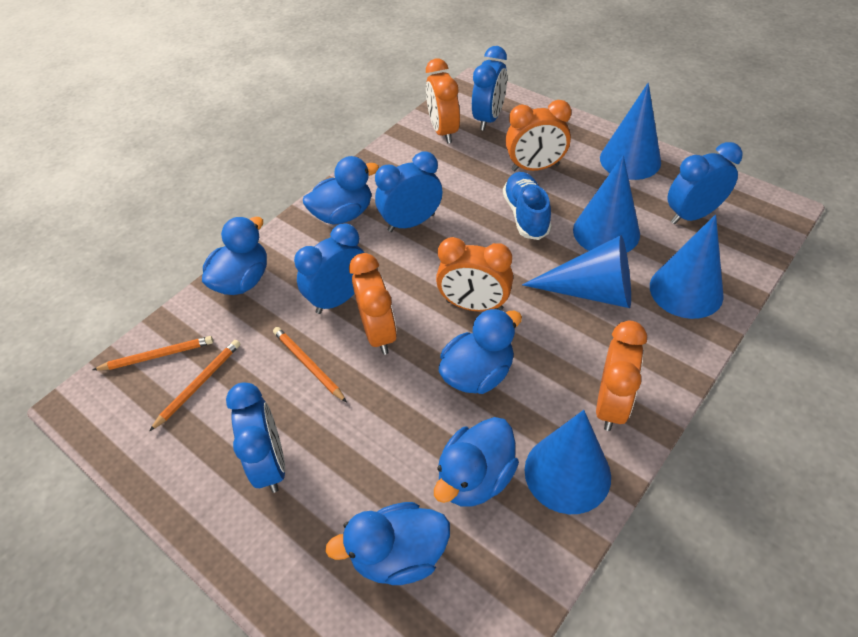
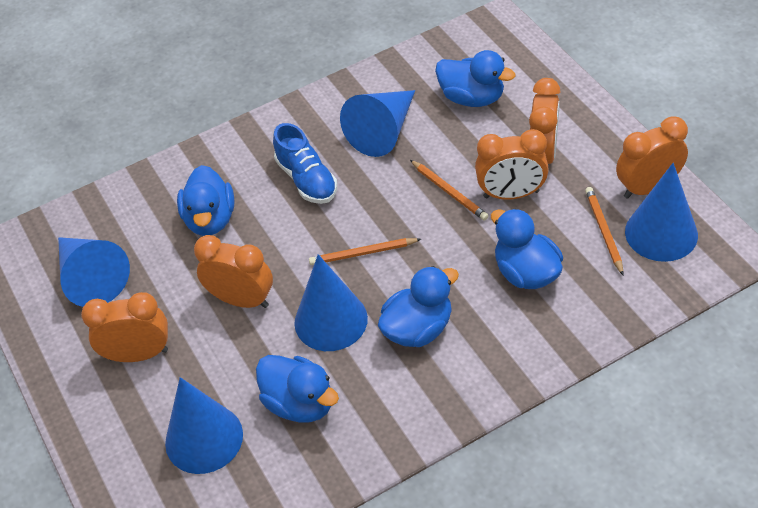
blue clock: 5 -> 0

